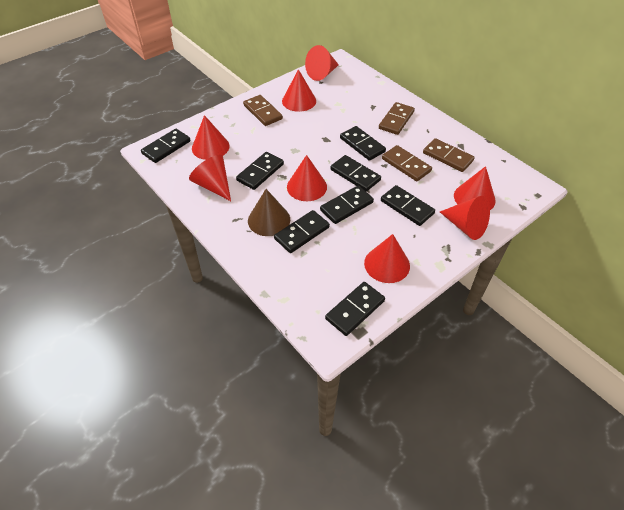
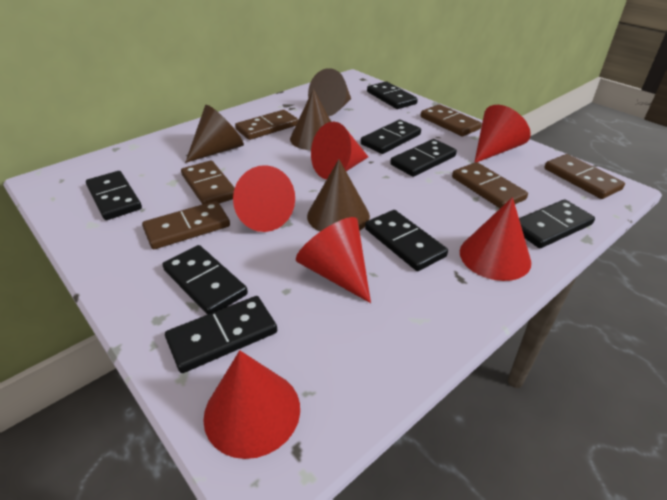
brown cone: 1 -> 4
brown domino: 4 -> 6
red cone: 8 -> 6

